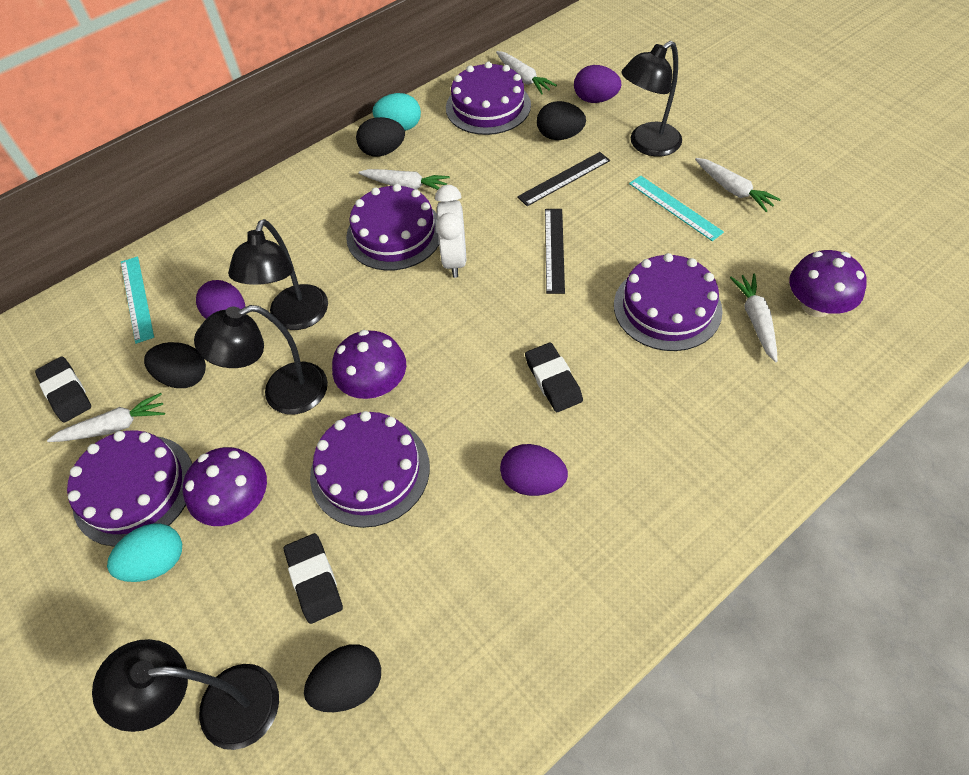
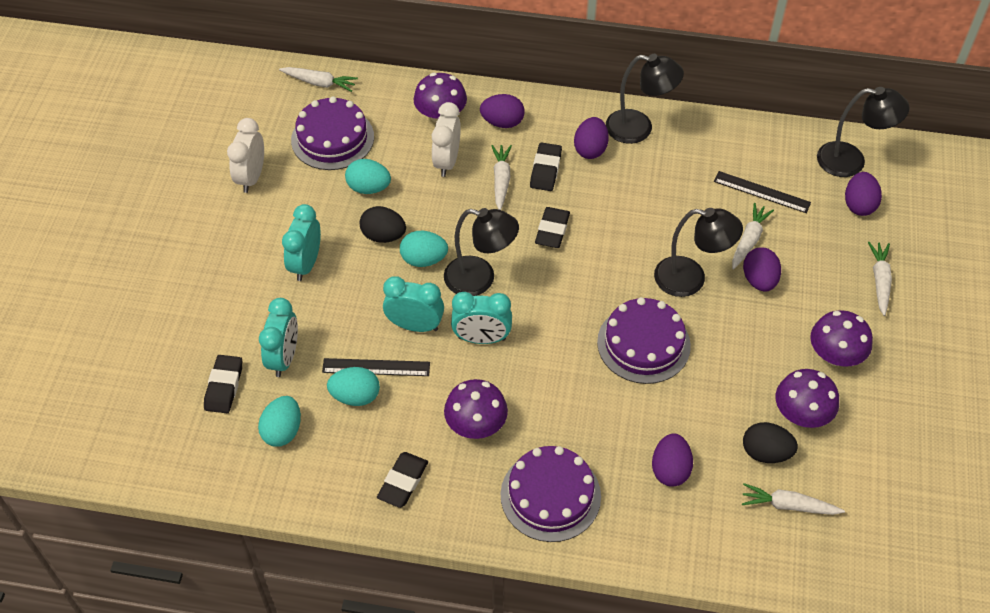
black egg: 4 -> 2
black eraser: 3 -> 4
purple cake: 5 -> 3
purple egg: 3 -> 5
purple mushroom: 3 -> 4
turquoise clock: 0 -> 4
turquoise egg: 2 -> 4
turquoise ruler: 2 -> 0
white clock: 1 -> 2

